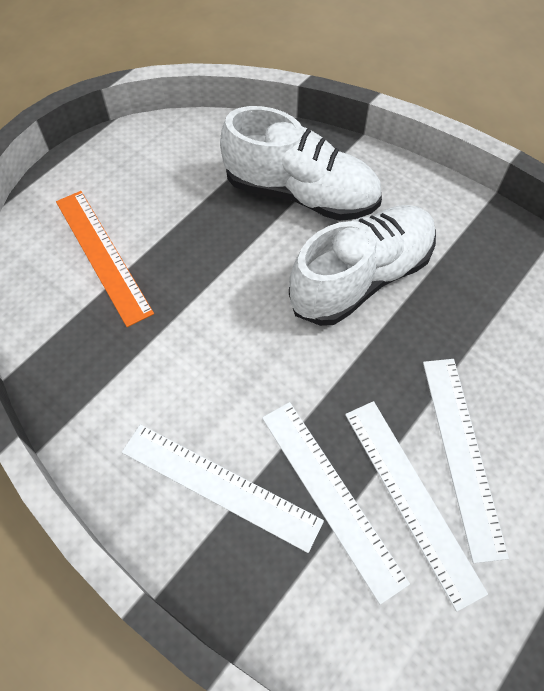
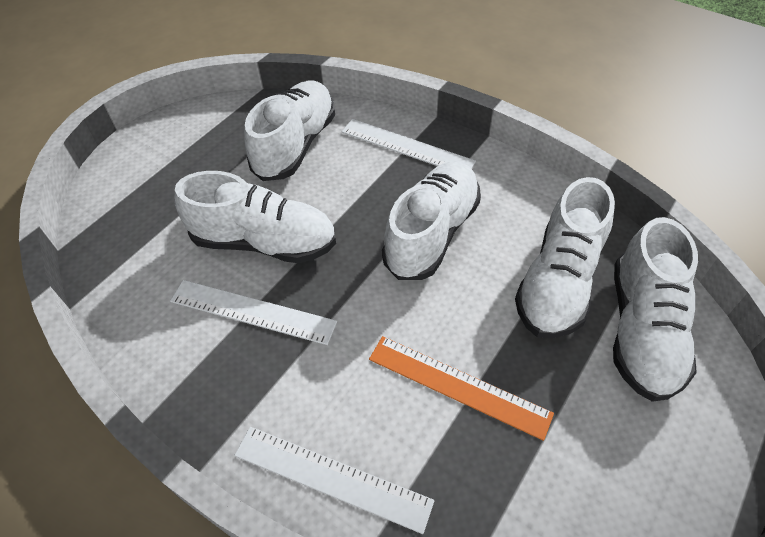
white ruler: 4 -> 3
white shoe: 2 -> 5

